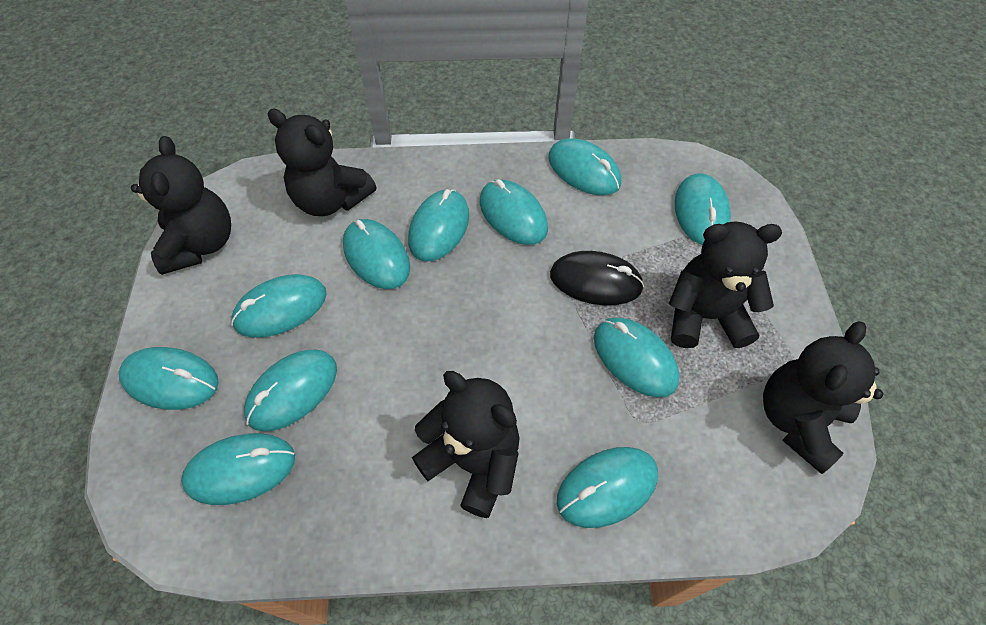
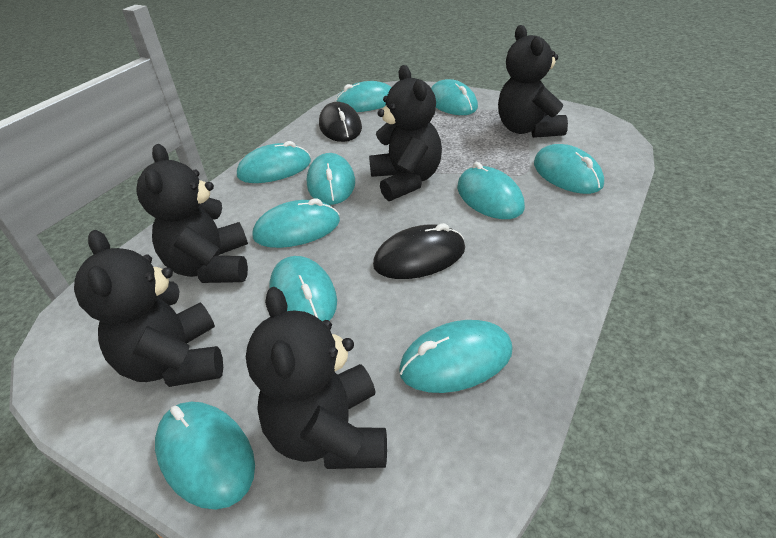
black mouse: 1 -> 2
turquoise mouse: 11 -> 10

